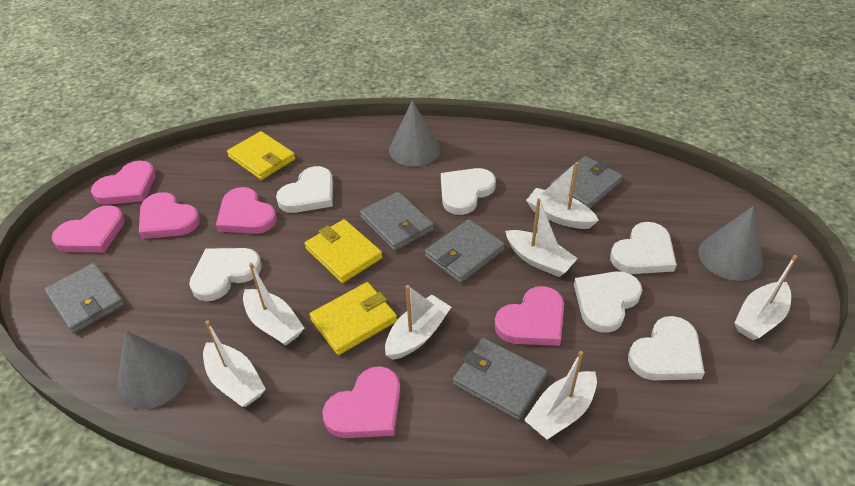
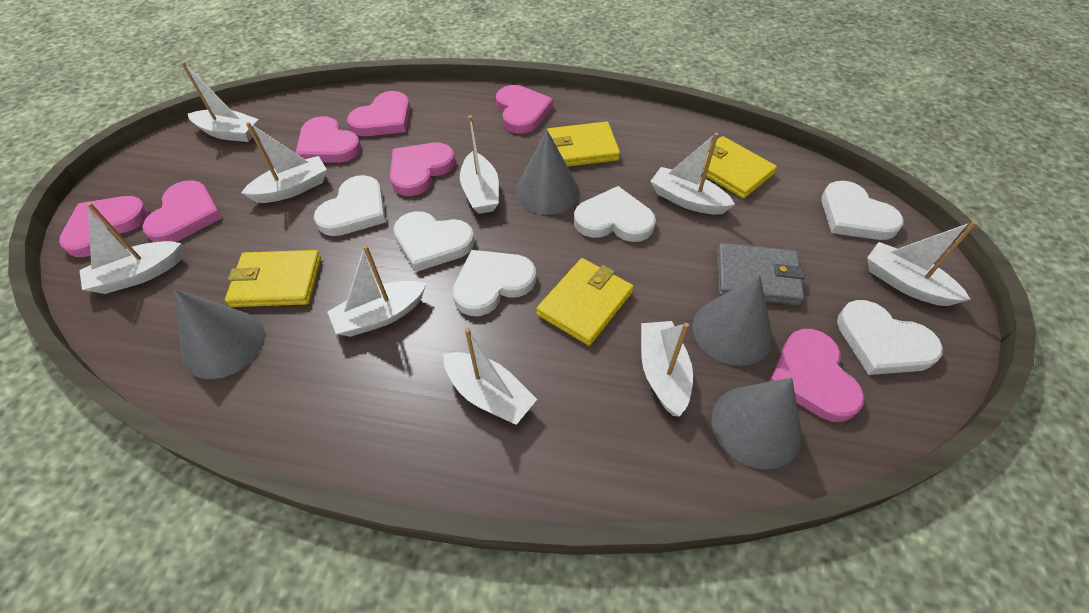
grey cone: 3 -> 4
grey wallet: 5 -> 1
pink heart: 6 -> 7
white boat: 7 -> 9
yellow wallet: 3 -> 4

